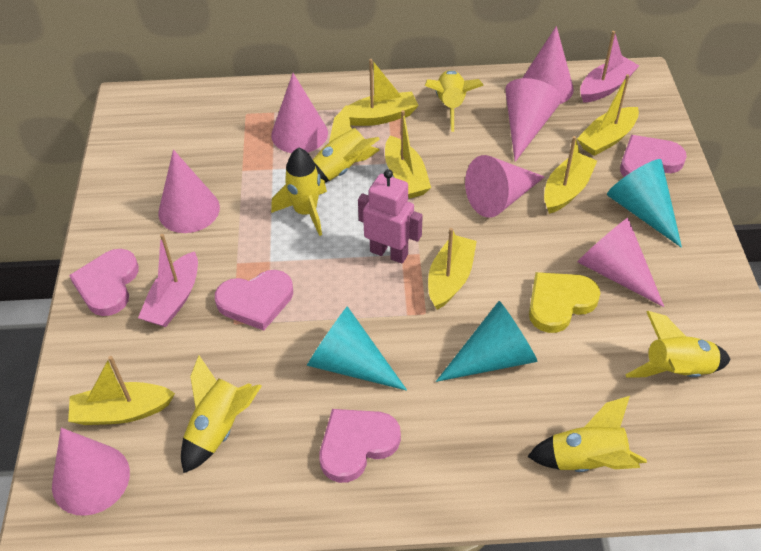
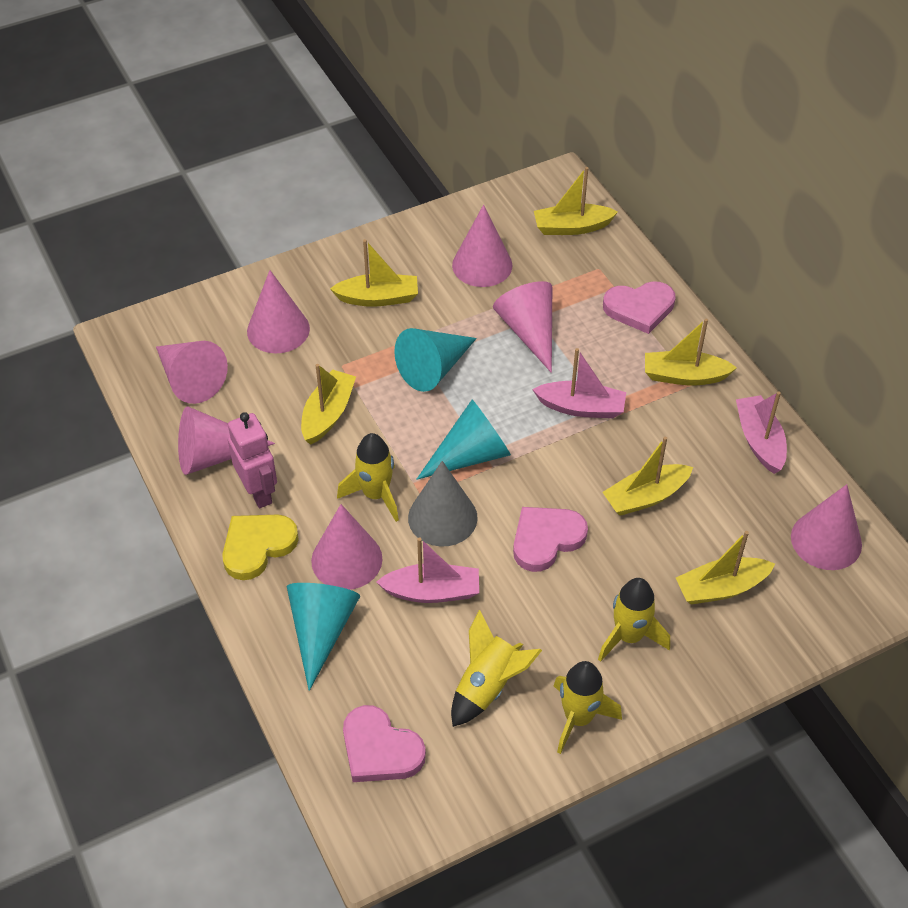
grey cone: 0 -> 1
pink boat: 2 -> 3
pink heart: 4 -> 3
yellow rocket: 6 -> 4

